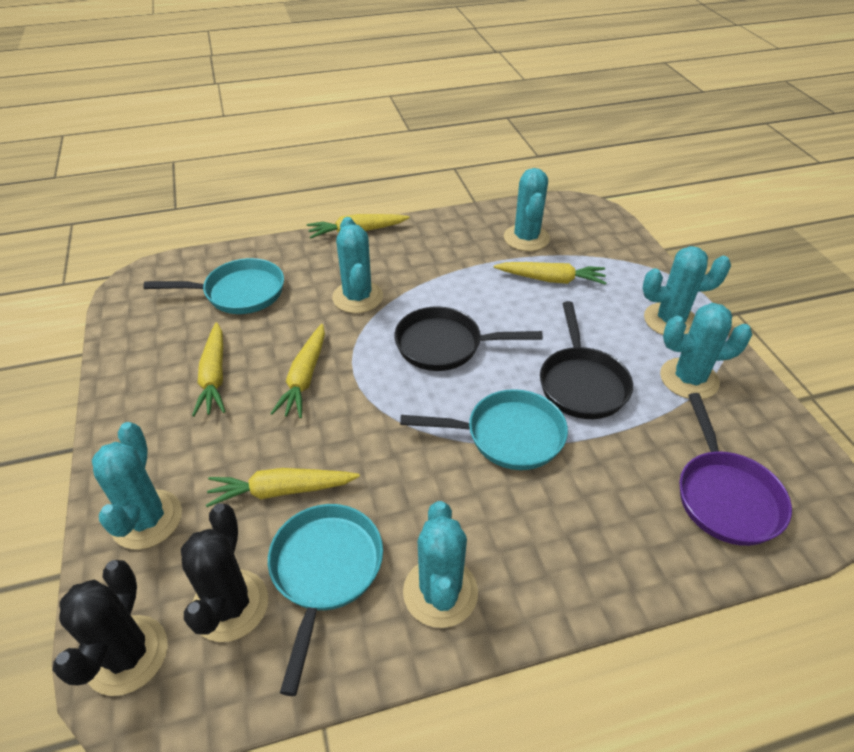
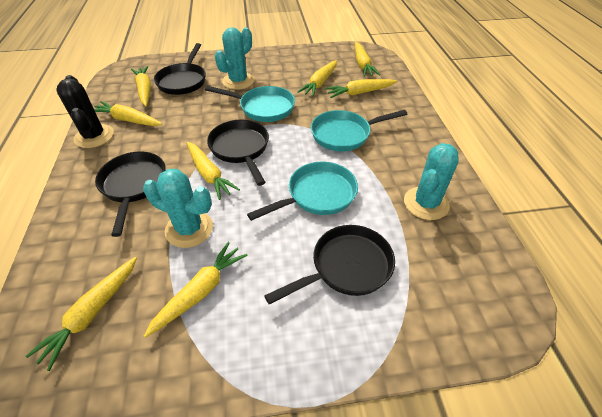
black cactus: 2 -> 1
black pan: 2 -> 4
purple pan: 1 -> 0
turquoise cactus: 6 -> 3
yellow carrot: 5 -> 8

